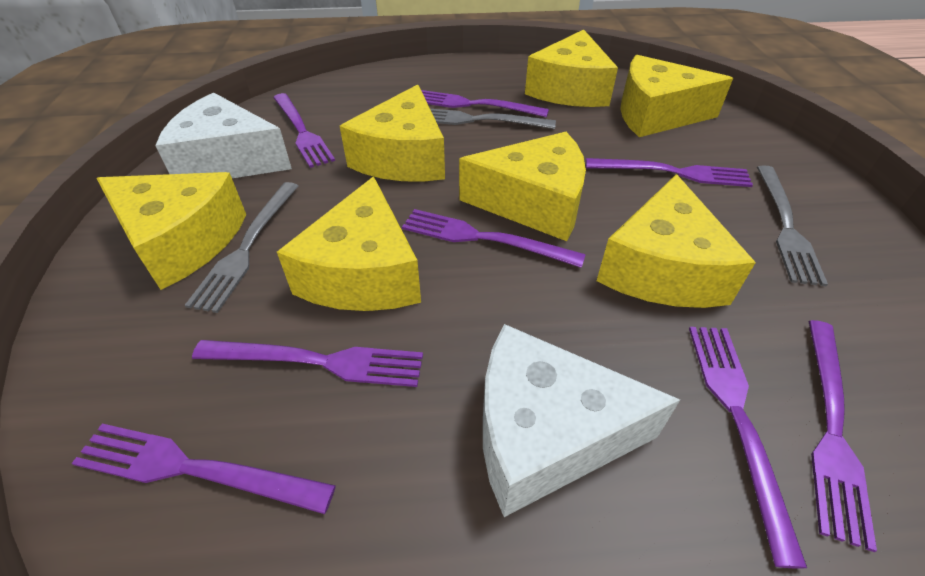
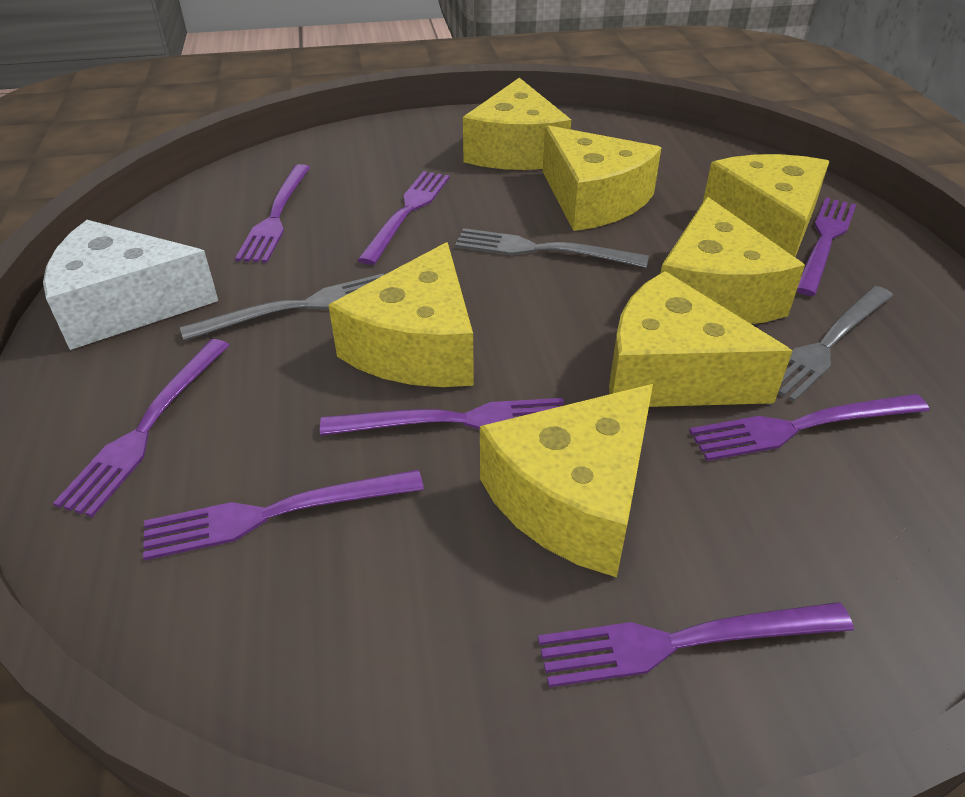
white cheese: 2 -> 1

